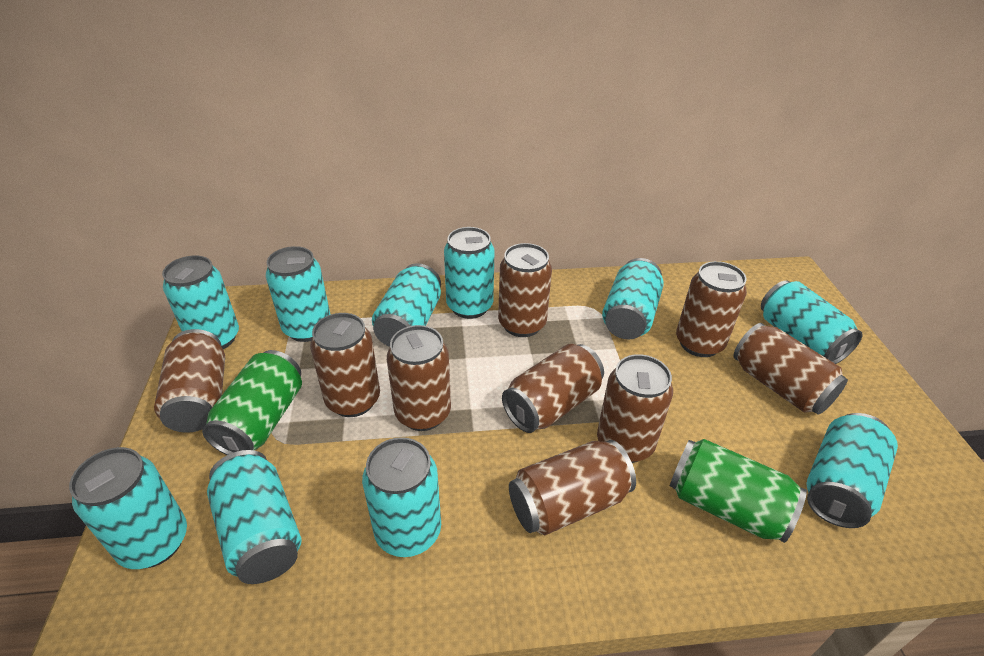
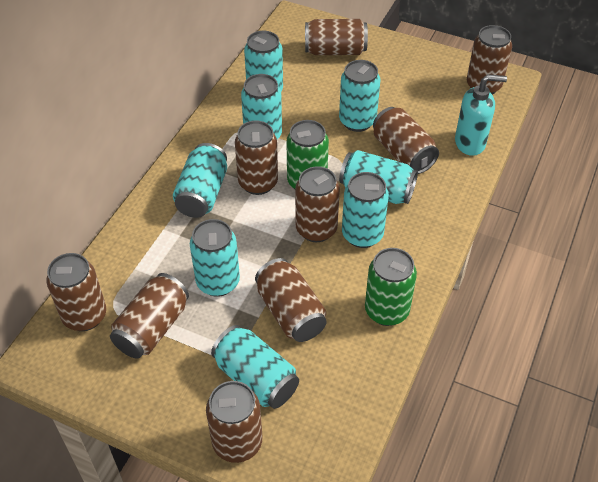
turquoise can: 10 -> 8
turquoise soap dispenser: 0 -> 1

